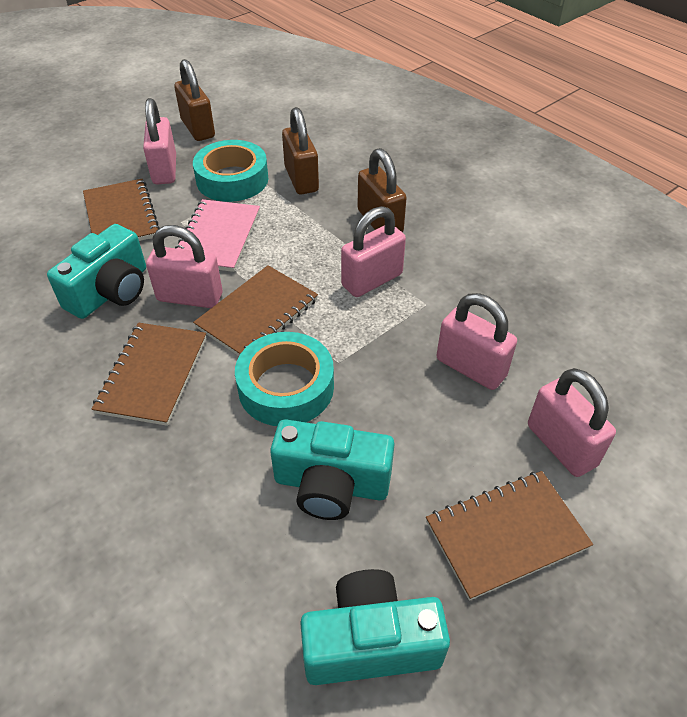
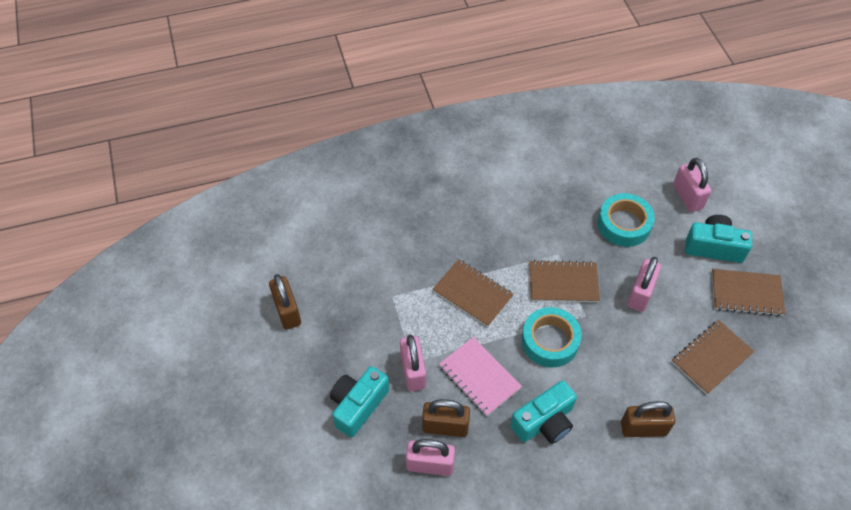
pink padlock: 5 -> 4

